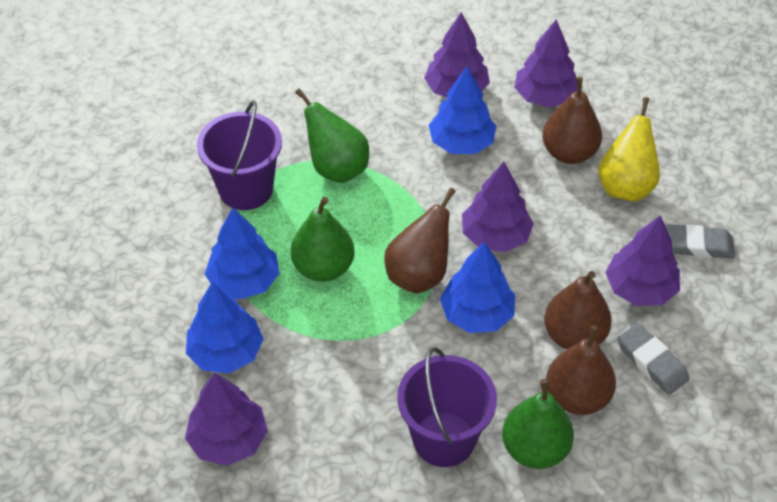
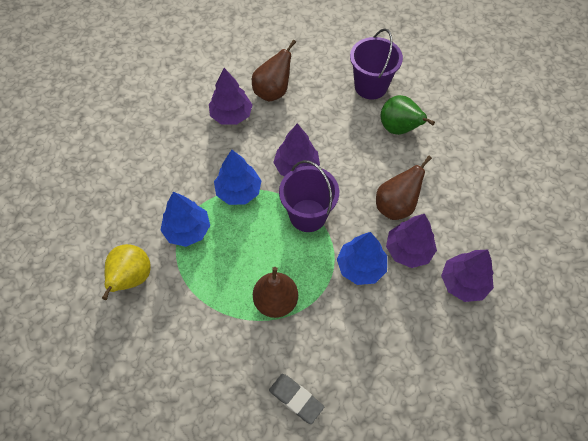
blue tree: 4 -> 3
brown pear: 4 -> 3
green pear: 3 -> 1
grey eraser: 2 -> 1
purple tree: 5 -> 4

